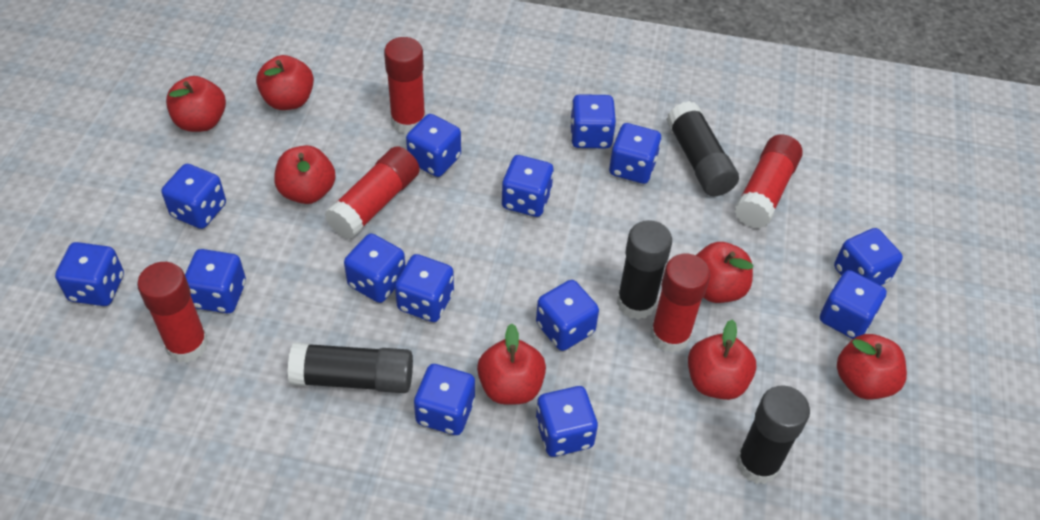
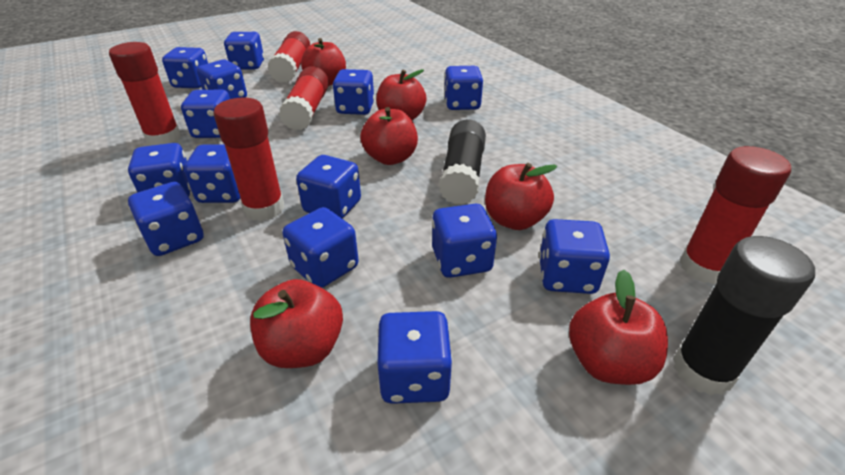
black glue stick: 4 -> 2
red apple: 7 -> 6

